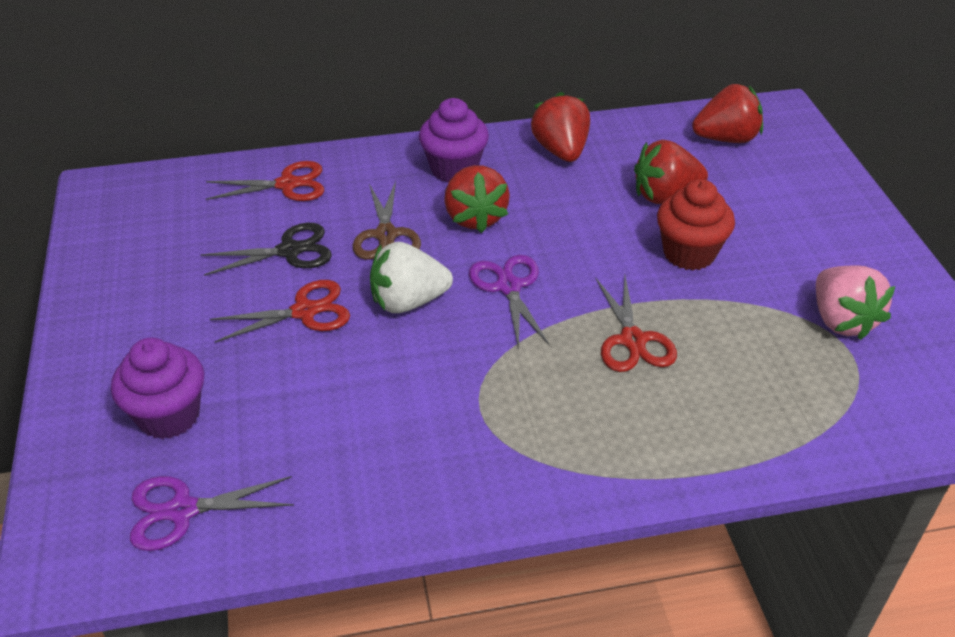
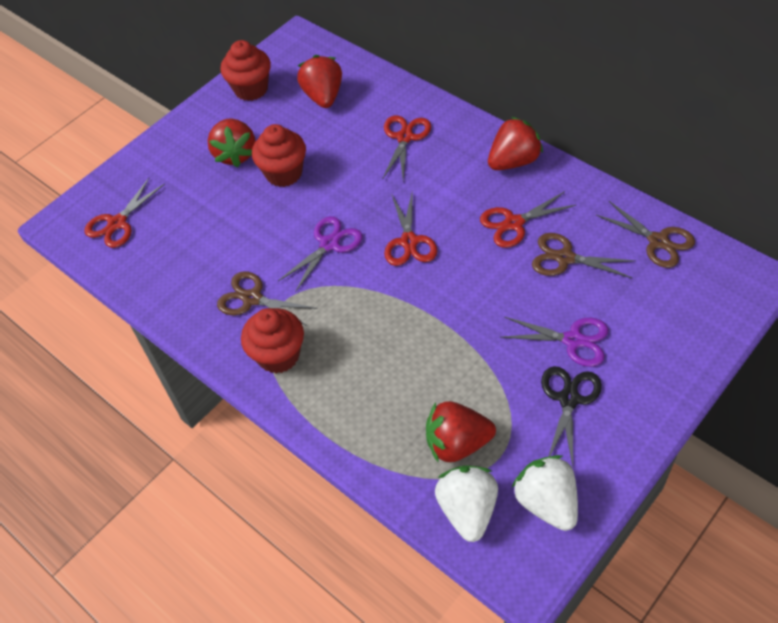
brown scissors: 1 -> 3
pink strawberry: 1 -> 0
purple cupcake: 2 -> 0
red cupcake: 1 -> 3
red scissors: 3 -> 4
white strawberry: 1 -> 2

